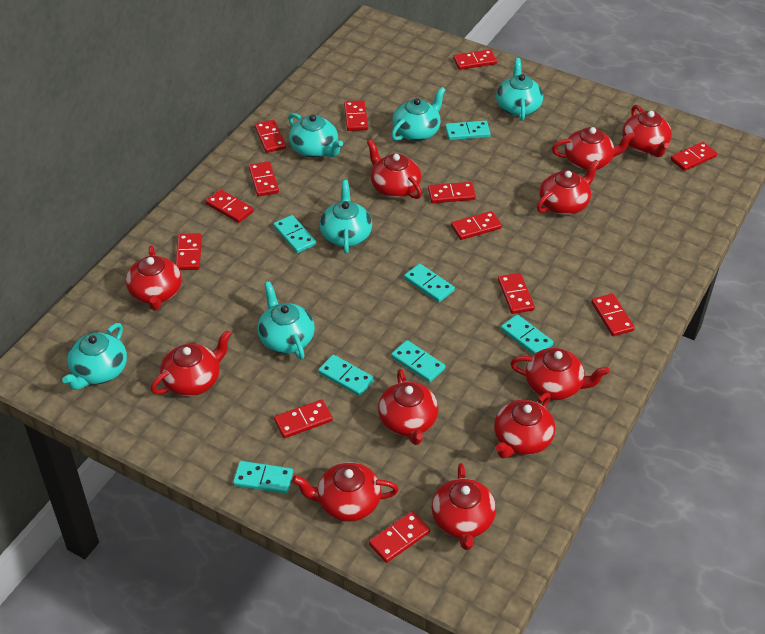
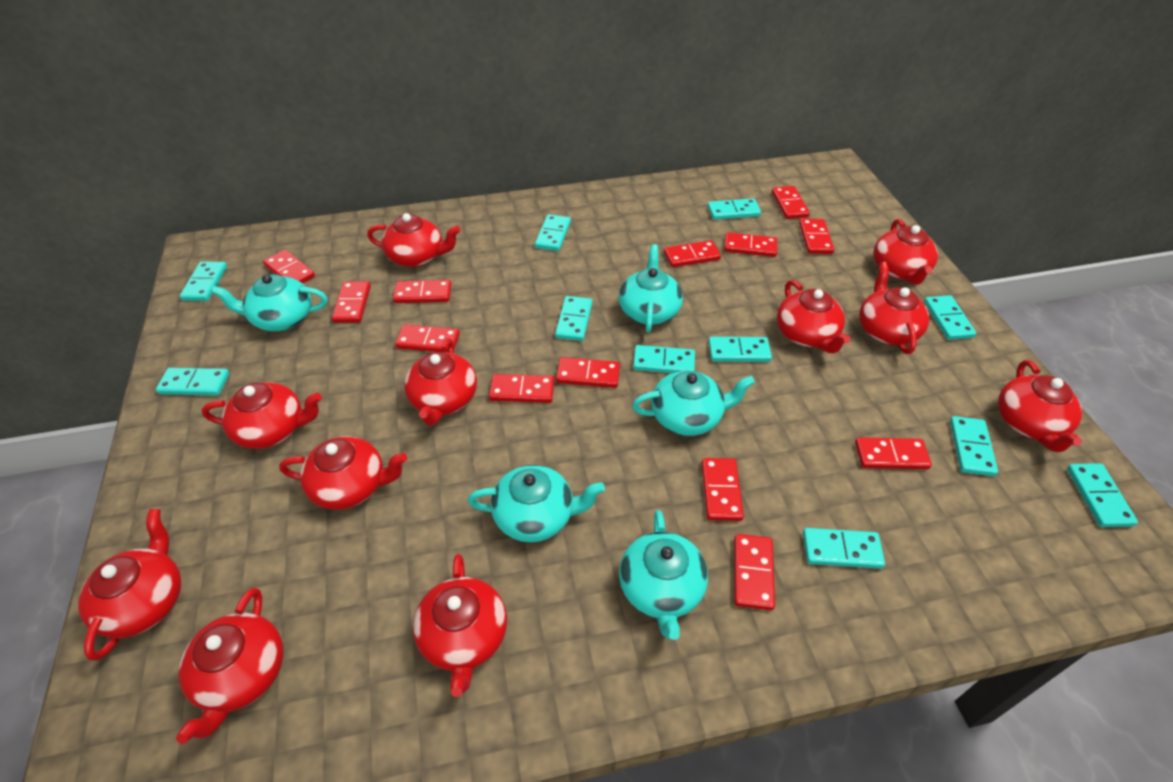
turquoise domino: 7 -> 11
turquoise teapot: 6 -> 5

